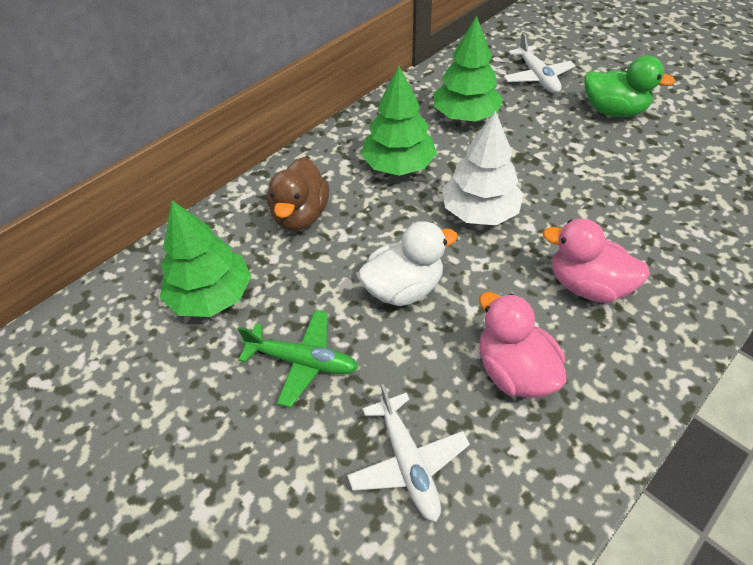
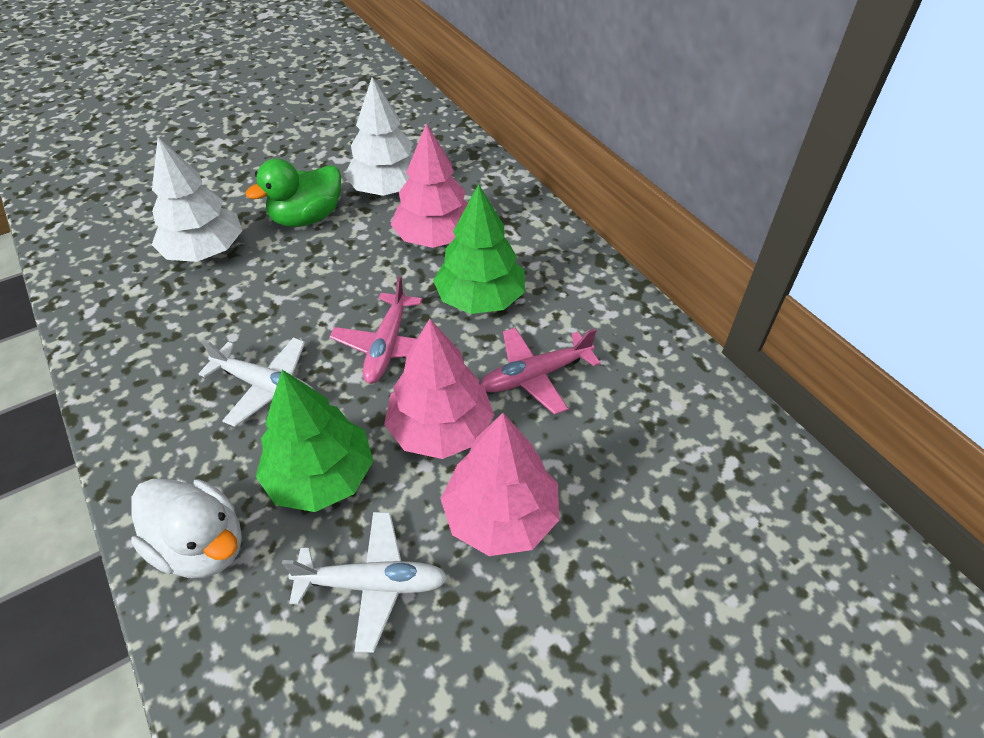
brown duck: 1 -> 0
green plane: 1 -> 0
green tree: 3 -> 2
pink duck: 2 -> 0
pink plane: 0 -> 2
pink tree: 0 -> 3
white tree: 1 -> 2

